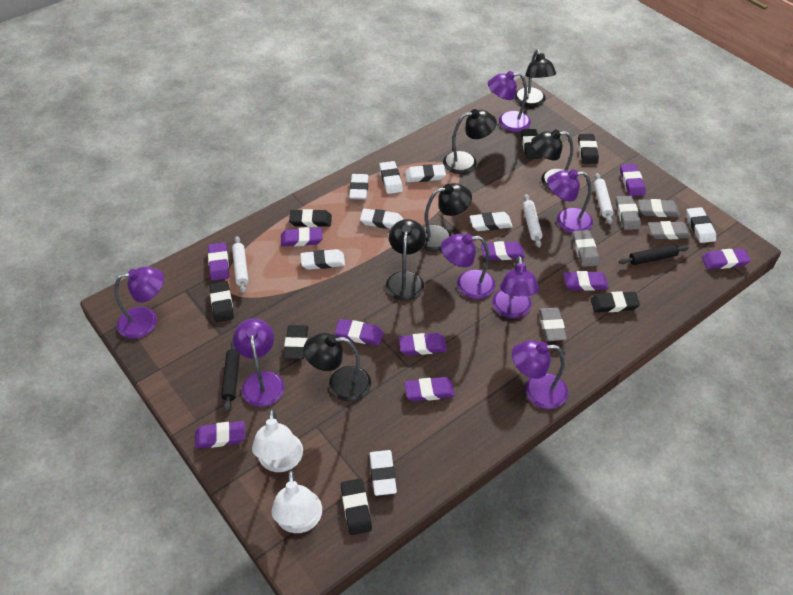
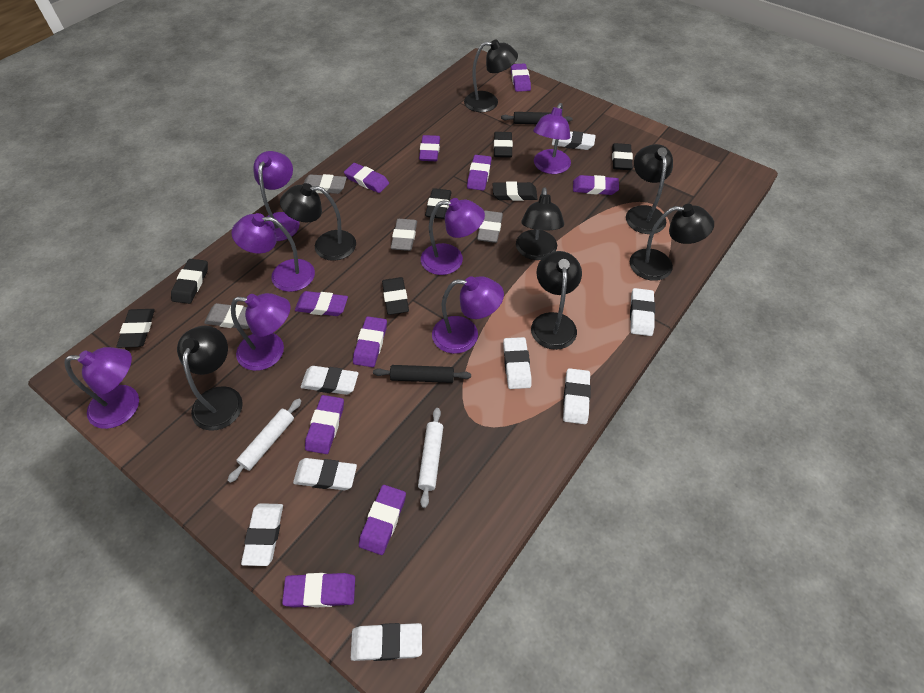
black lamp: 6 -> 7
grey eraser: 5 -> 4
white lamp: 2 -> 0
white rolling pin: 3 -> 2

